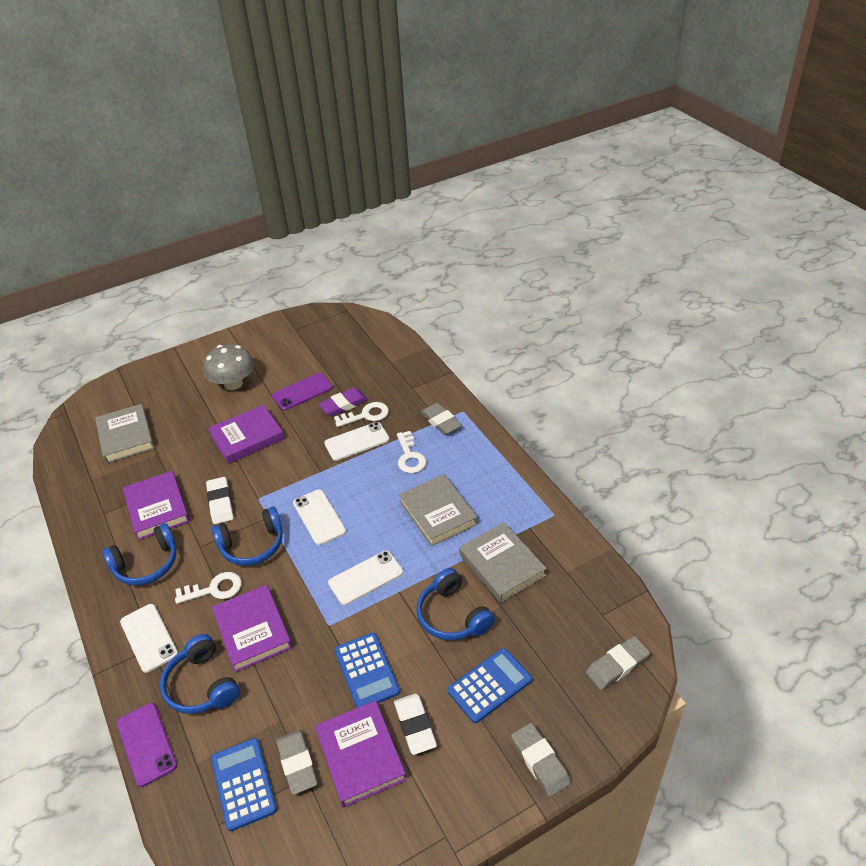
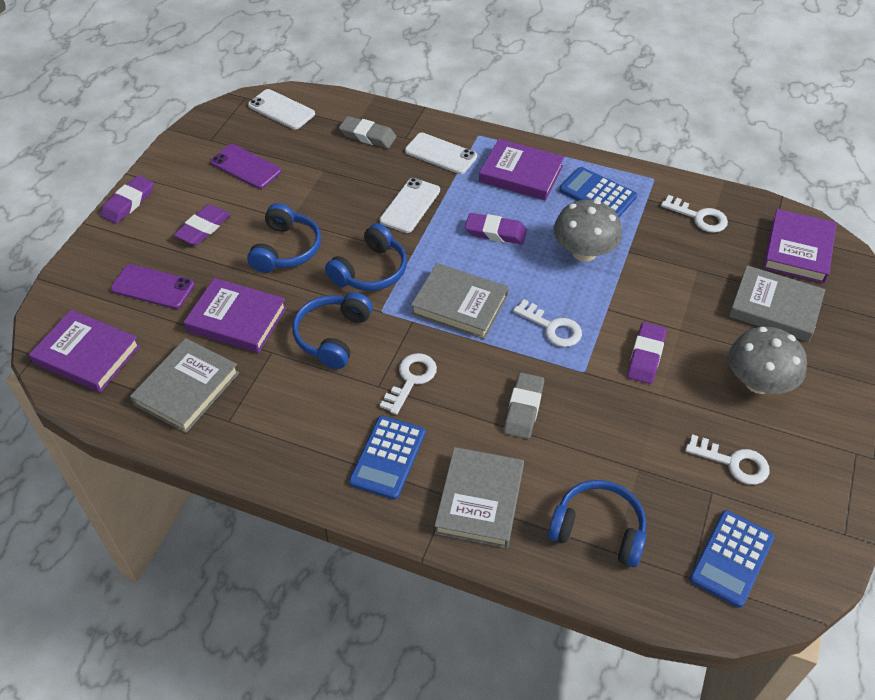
grey book: 3 -> 4
grey eraser: 4 -> 2
grey mushroom: 1 -> 2
purple eraser: 1 -> 4
white eraser: 2 -> 0
white key: 3 -> 4
white phone: 4 -> 3

